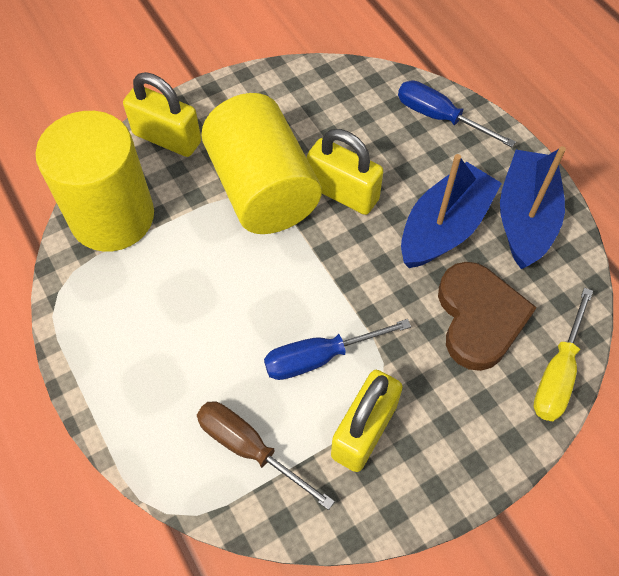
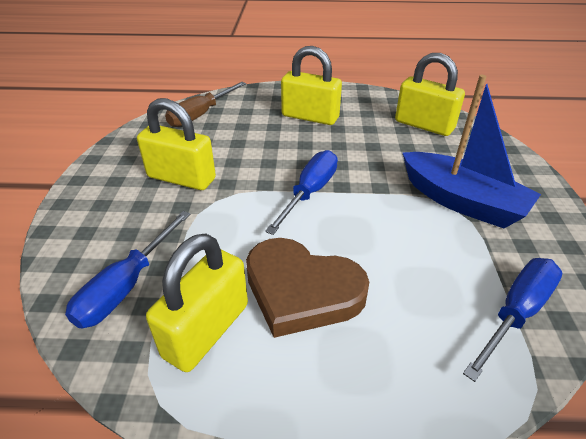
blue boat: 2 -> 1
blue screwdriver: 2 -> 3
yellow cylinder: 2 -> 0
yellow padlock: 3 -> 4
yellow screwdriver: 1 -> 0

